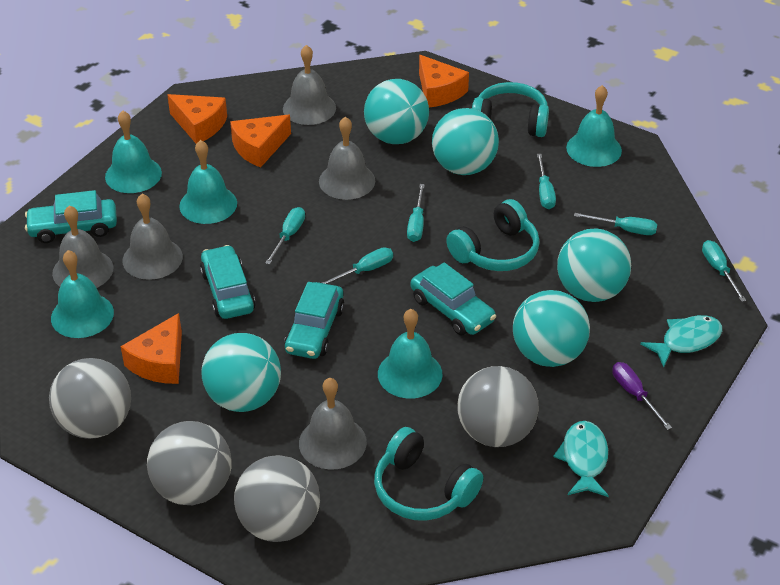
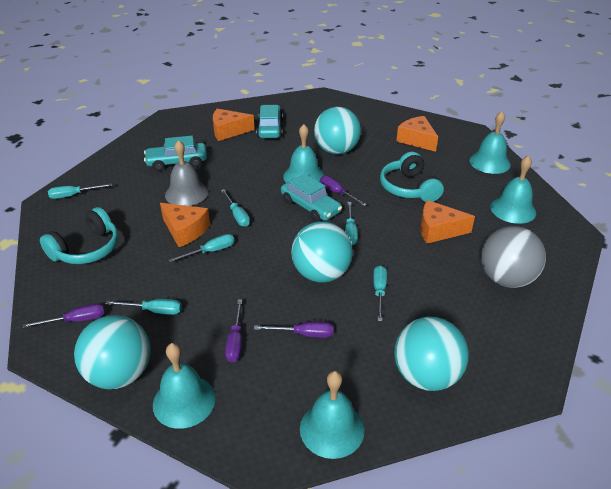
grey ball: 4 -> 1
grey bell: 5 -> 1
purple screwdriver: 1 -> 4
turquoise ball: 5 -> 4
turquoise car: 4 -> 3
turquoise fish: 2 -> 0
turquoise headphones: 3 -> 2

